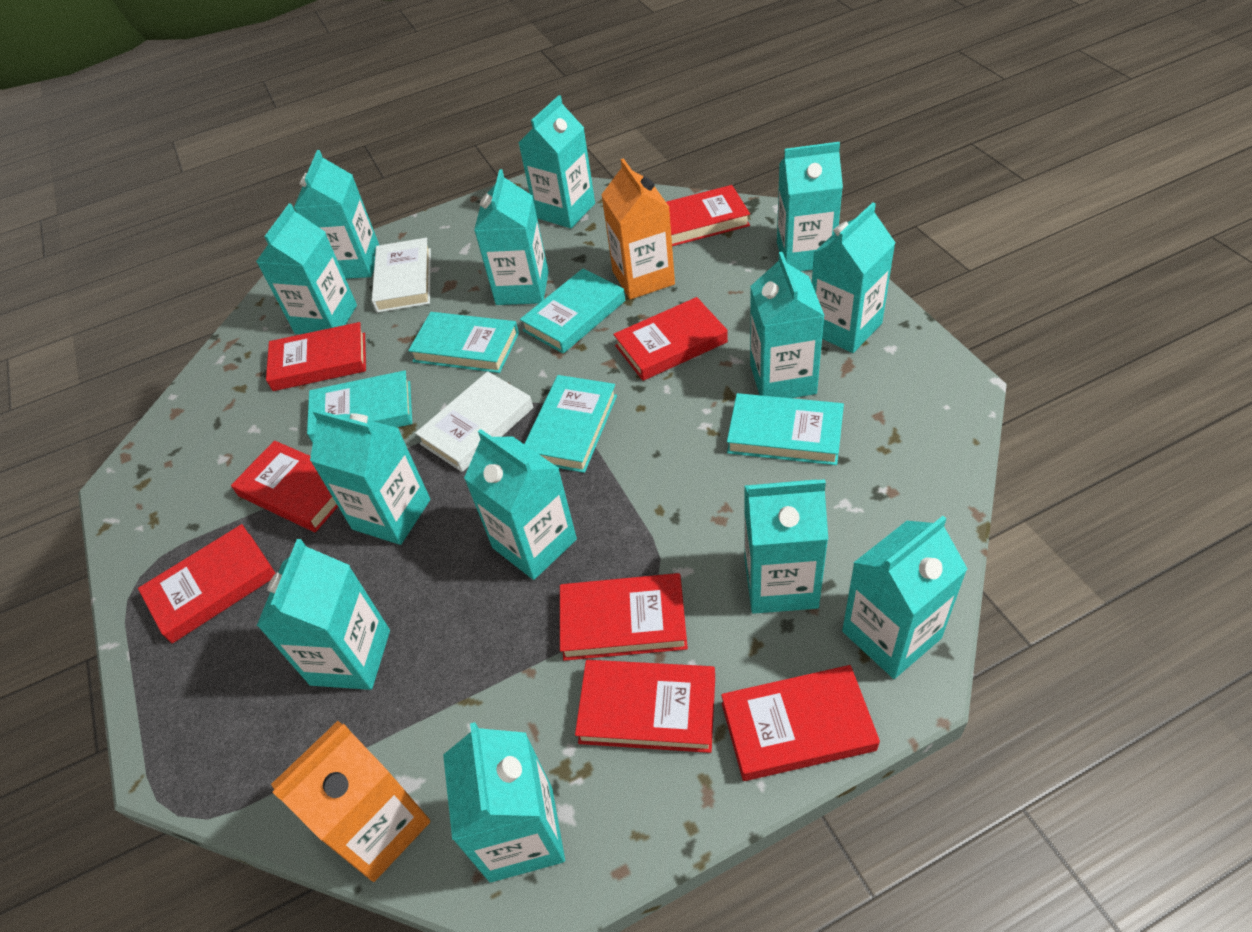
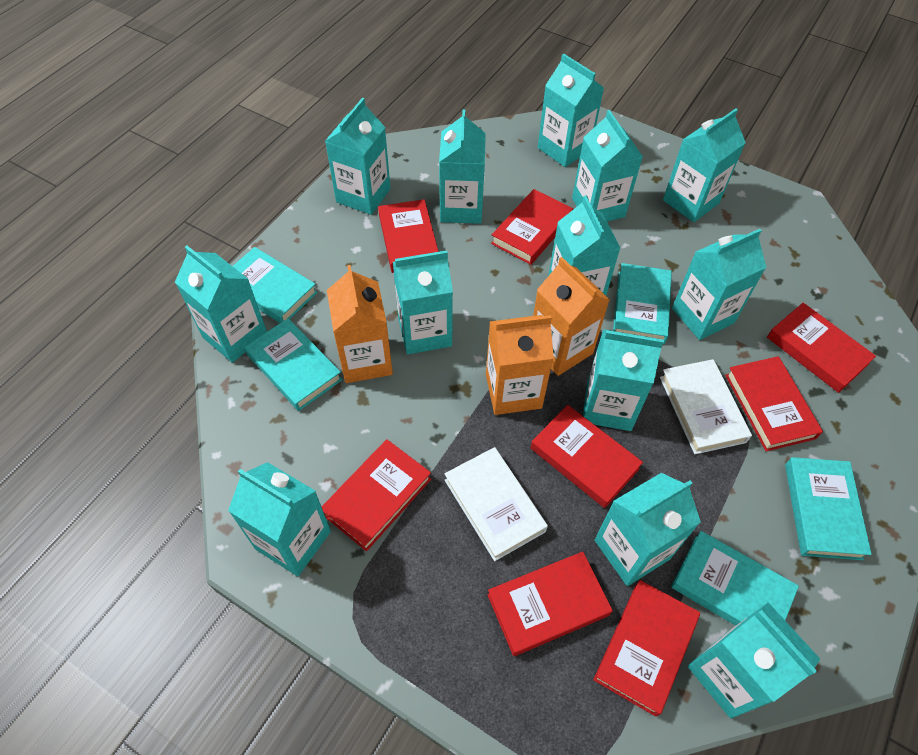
orange carton: 2 -> 3

